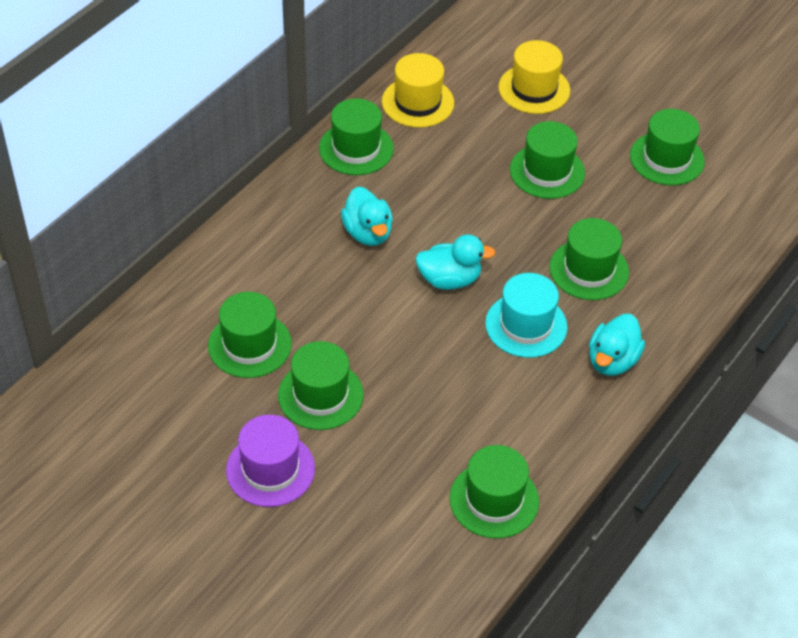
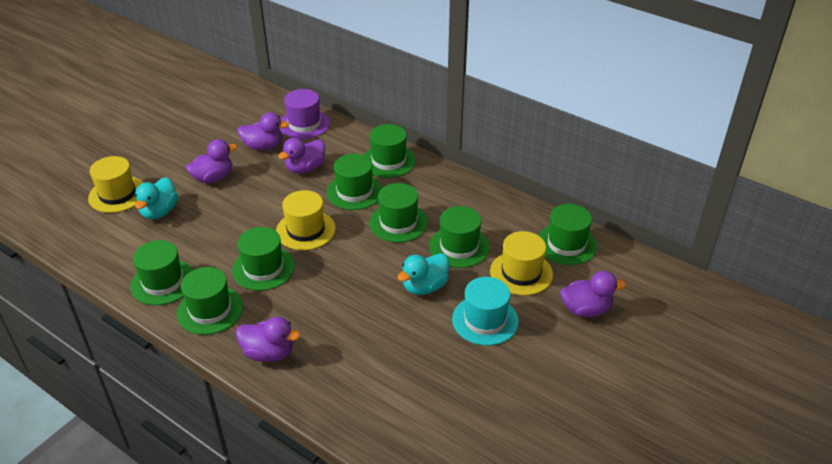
green hat: 7 -> 8
purple duck: 0 -> 5
turquoise duck: 3 -> 2
yellow hat: 2 -> 3

